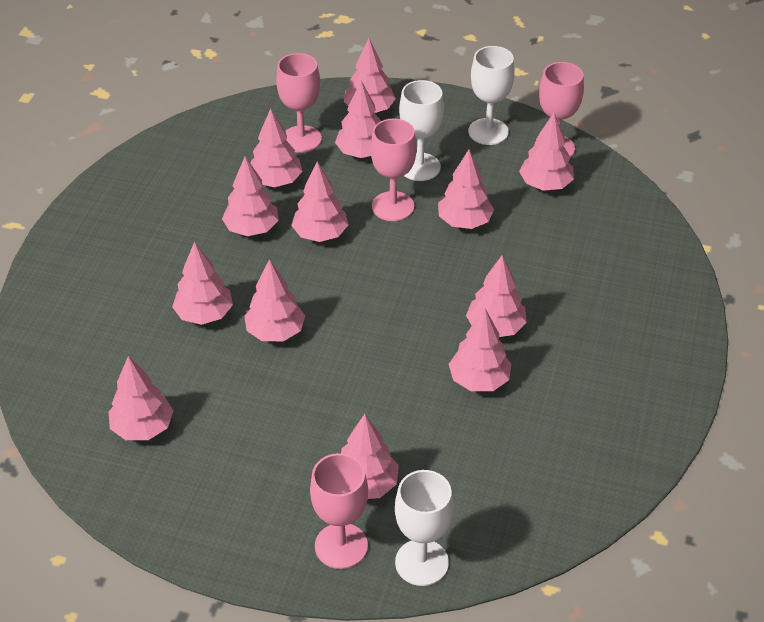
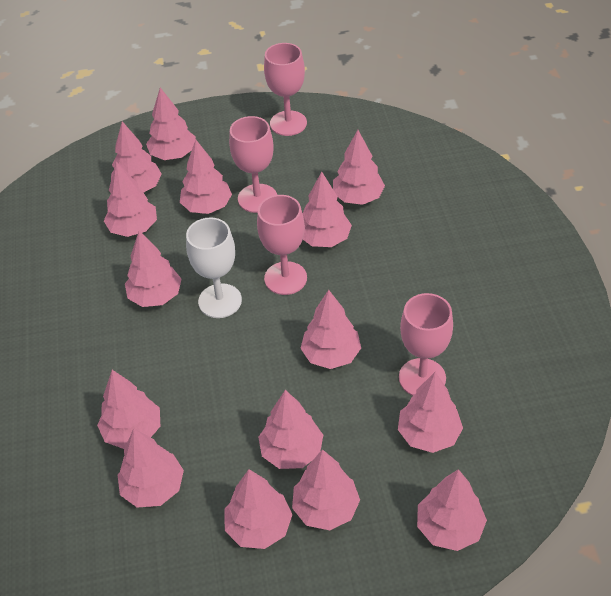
pink tree: 13 -> 15
white goblet: 3 -> 1

